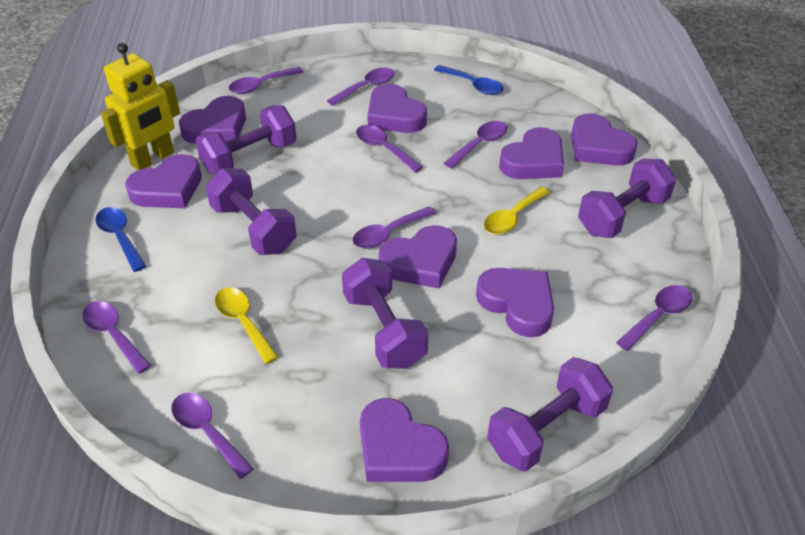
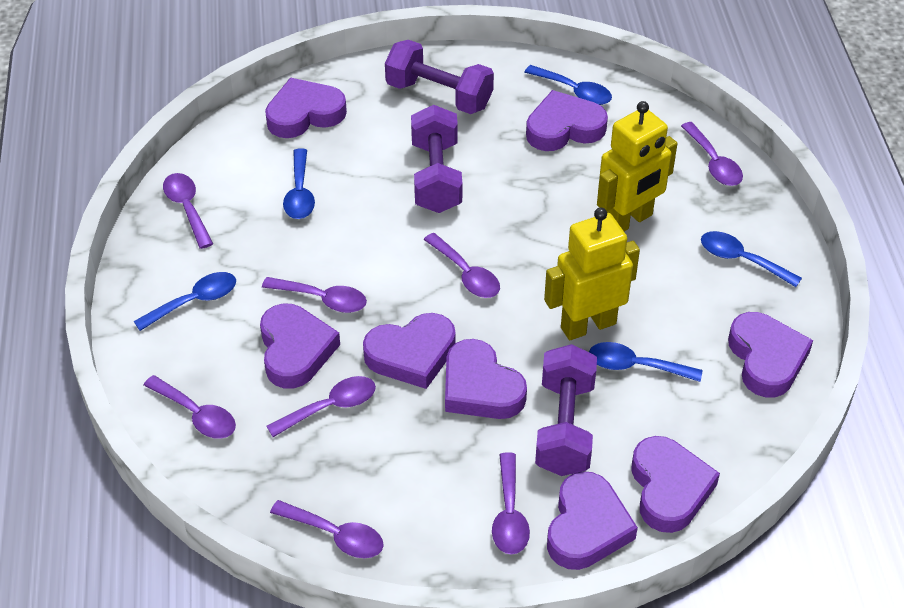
blue spoon: 2 -> 5
purple dumbbell: 5 -> 3
yellow robot: 1 -> 2
yellow spoon: 2 -> 0

